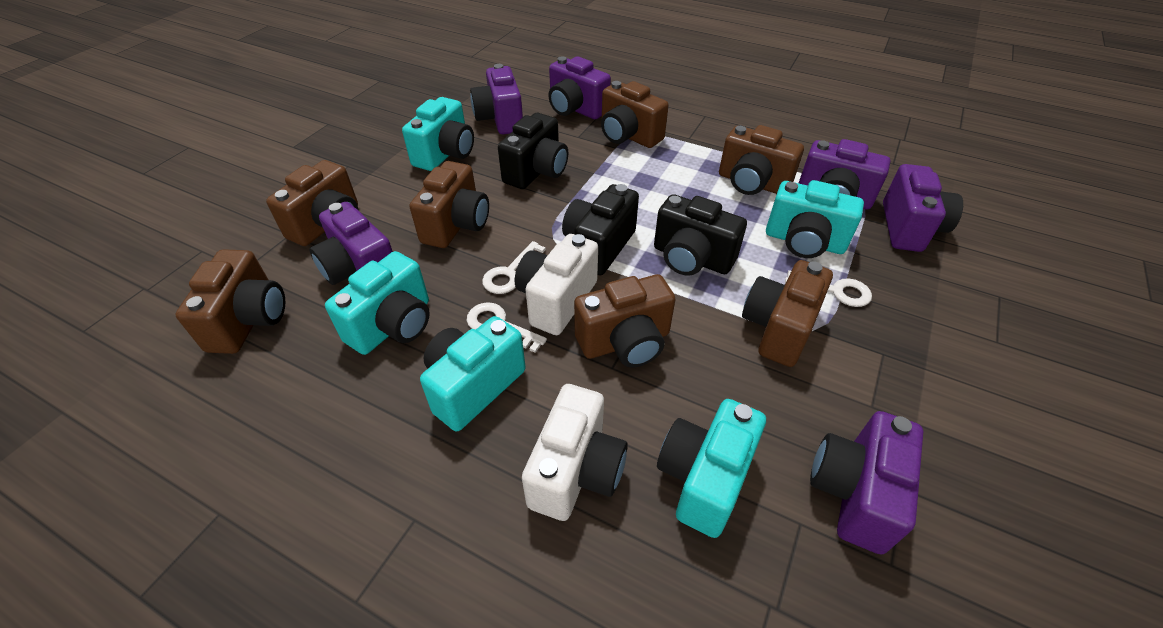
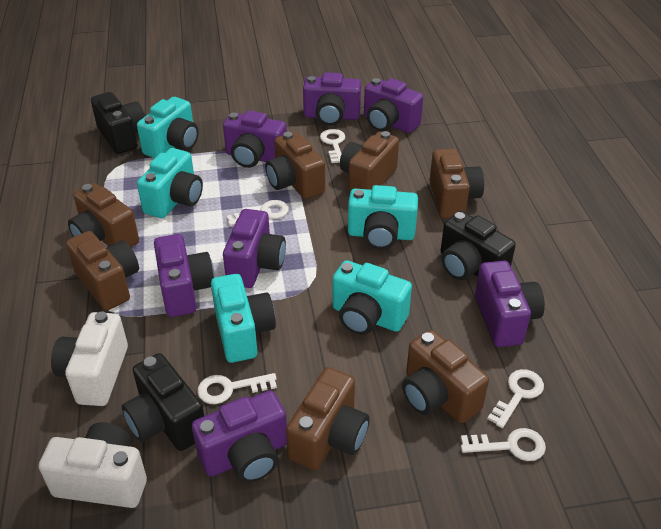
purple camera: 6 -> 7
white key: 3 -> 5

